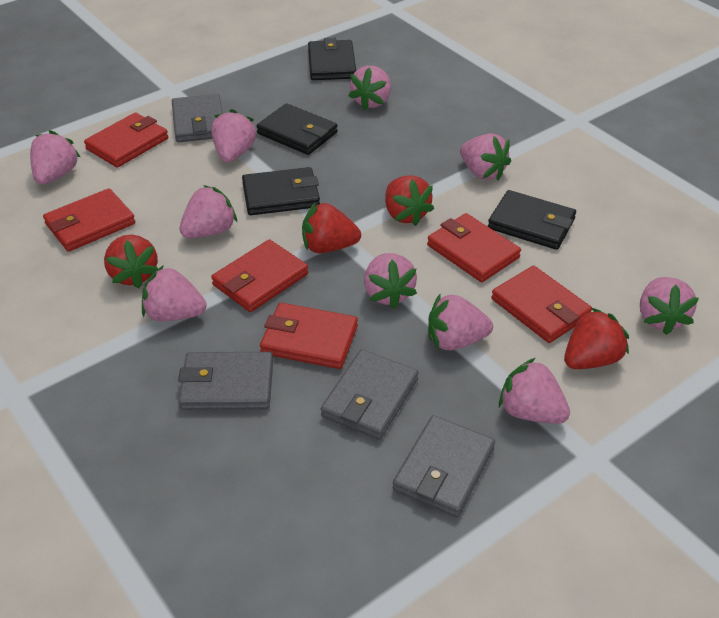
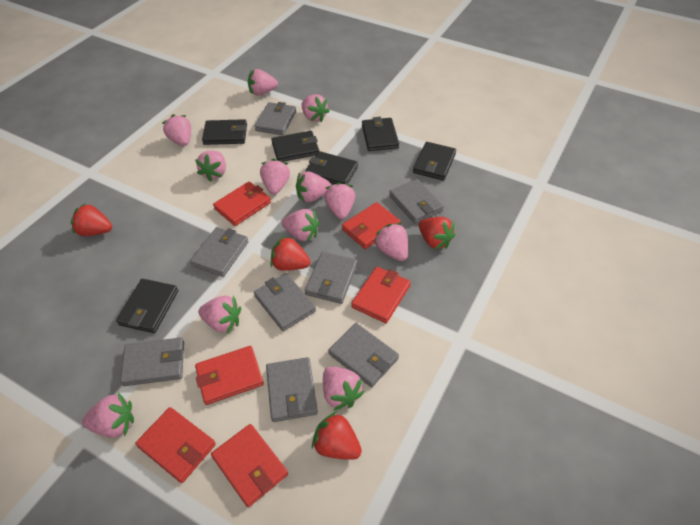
black wallet: 4 -> 6
grey wallet: 4 -> 8
pink strawberry: 10 -> 12

